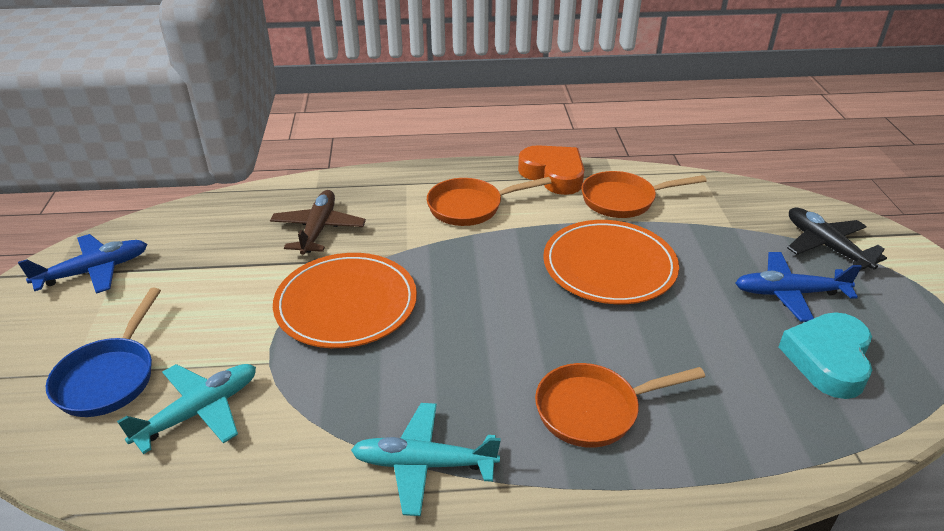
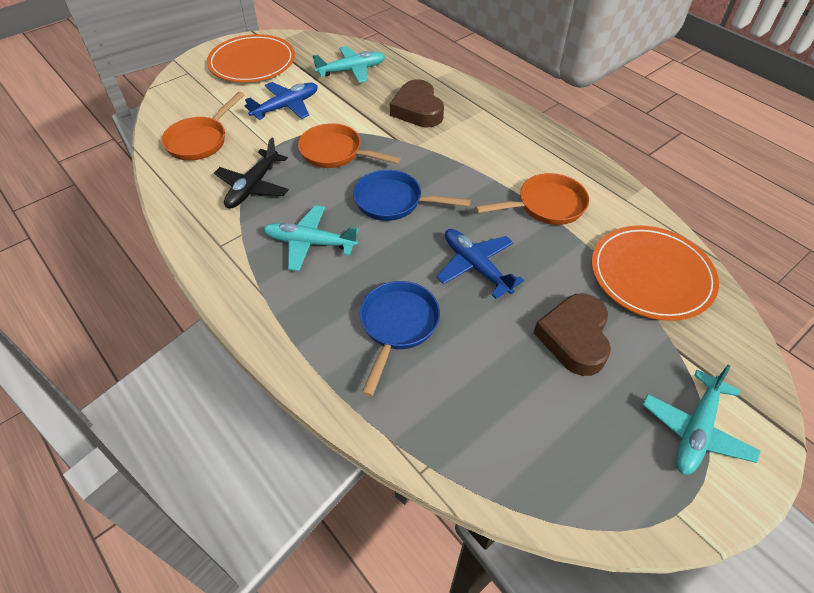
blue pan: 1 -> 2
brown heart: 0 -> 2
brown plane: 1 -> 0
orange heart: 1 -> 0
turquoise heart: 1 -> 0
turquoise plane: 2 -> 3

